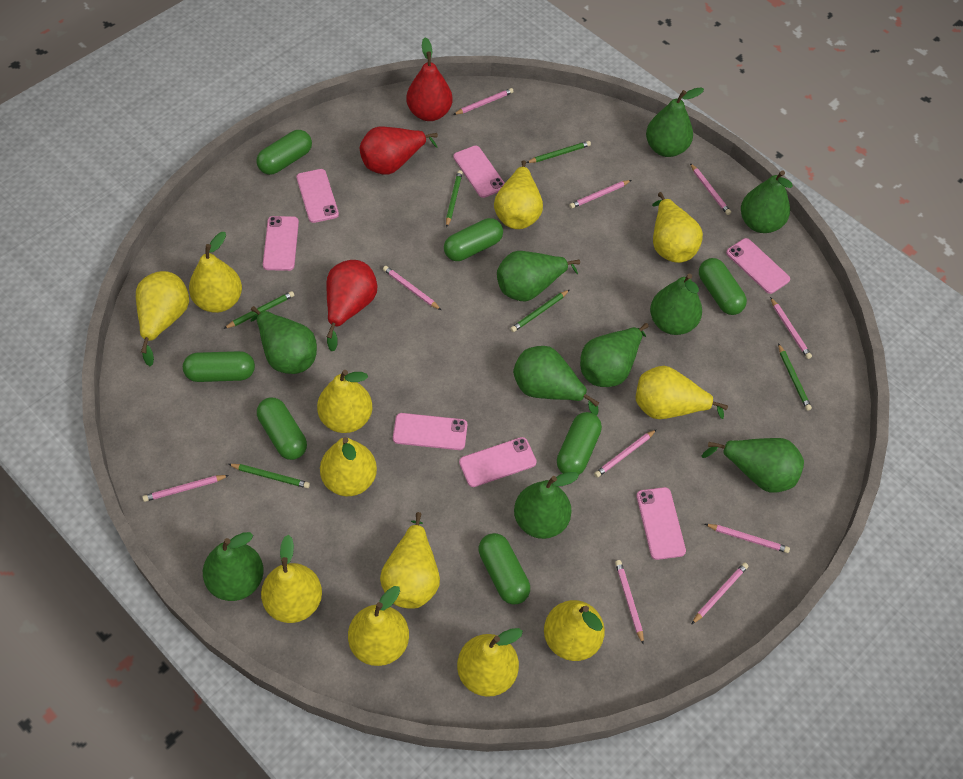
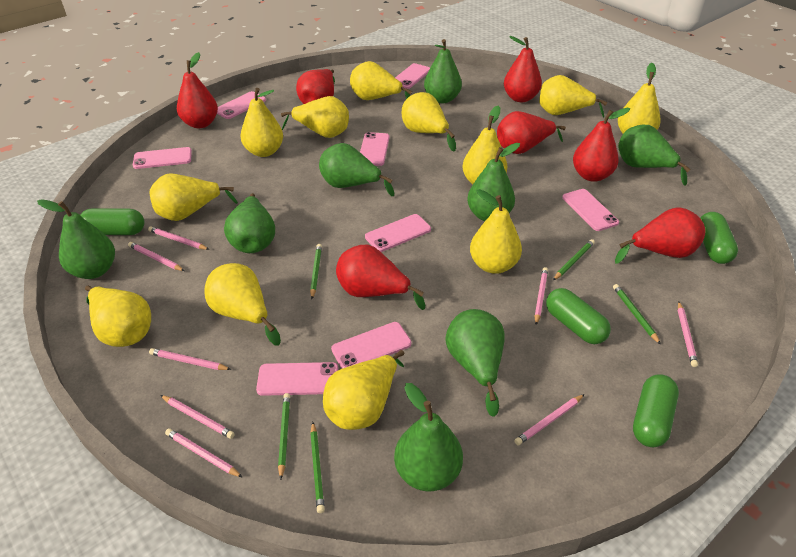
green capsule: 7 -> 4
green pear: 10 -> 8
green pencil: 6 -> 5
pink pencil: 10 -> 8
pink phone: 7 -> 8
red pear: 3 -> 7

